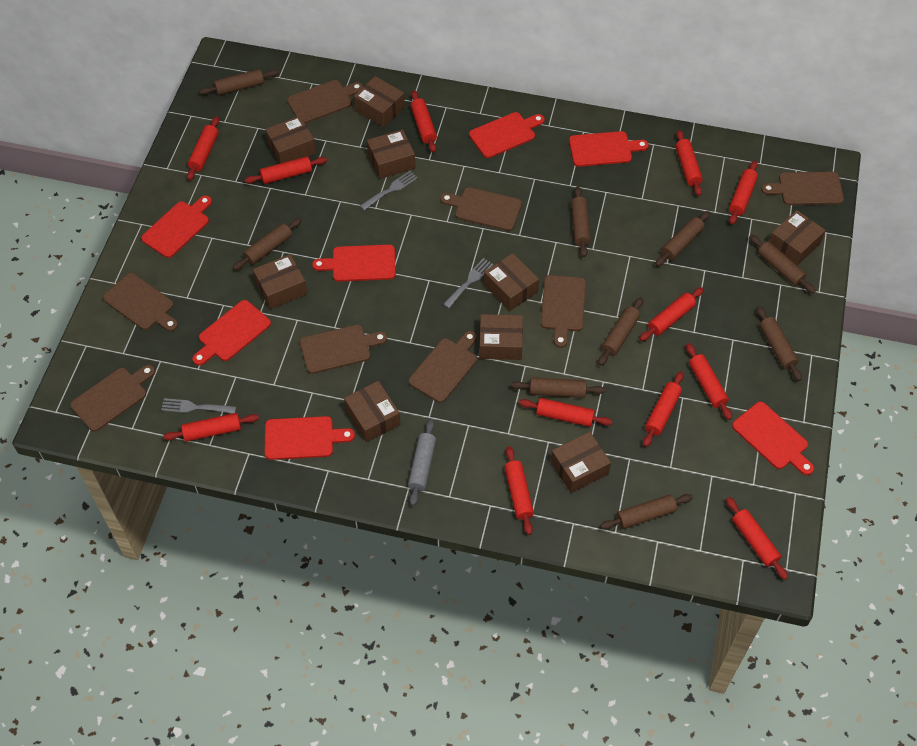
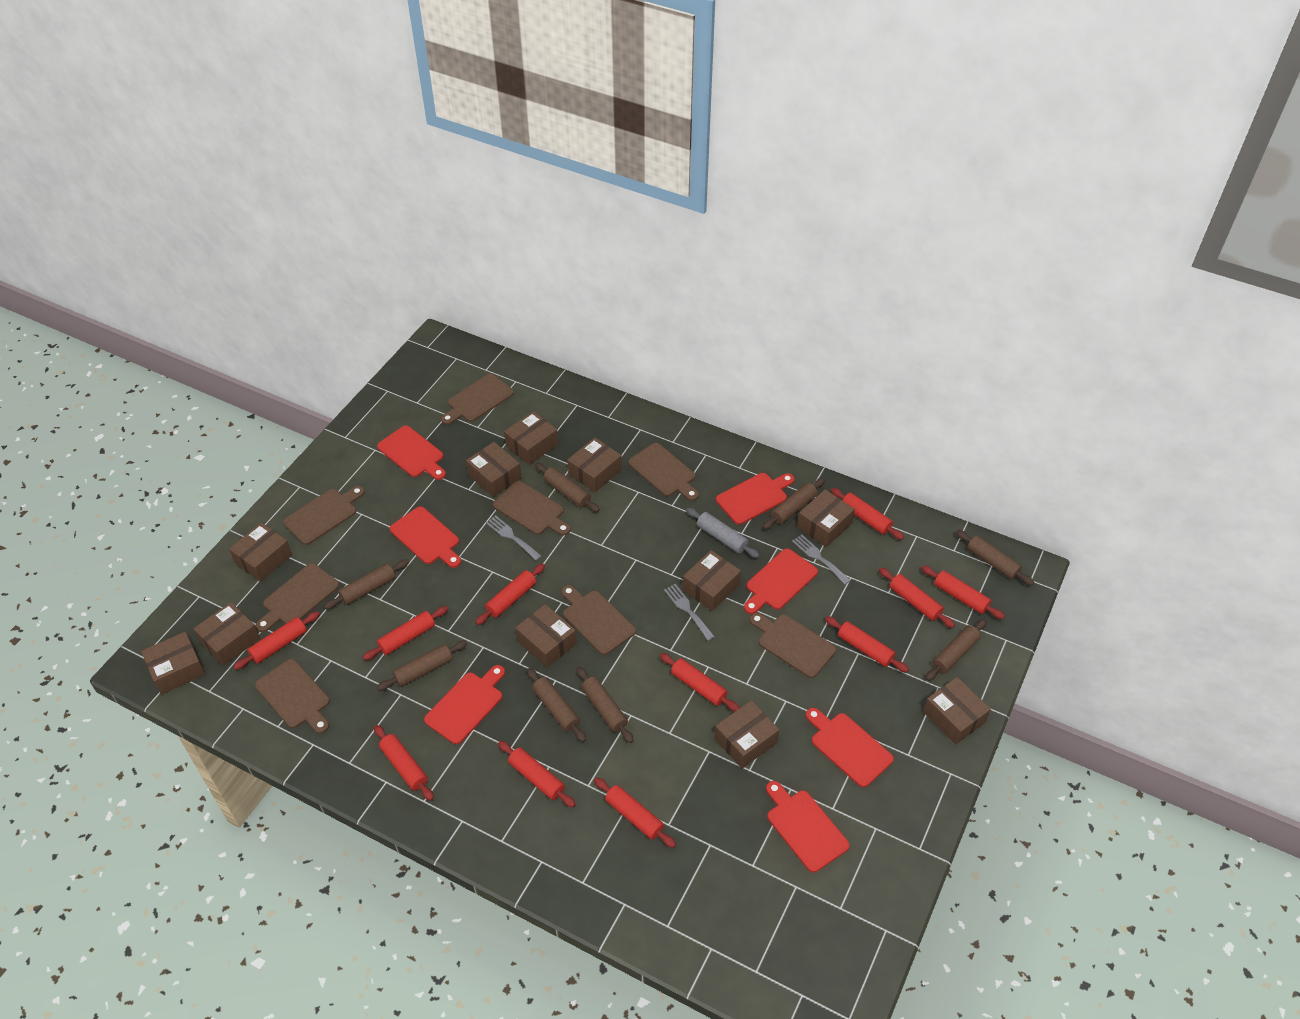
brown box: 9 -> 11
brown rolling pin: 9 -> 8
red rolling pin: 12 -> 11

